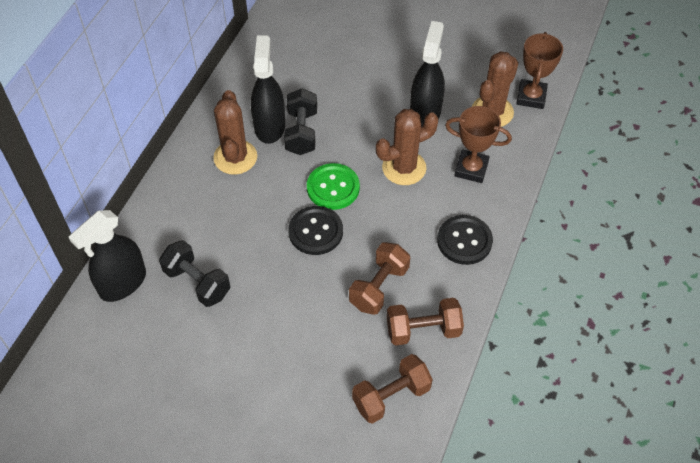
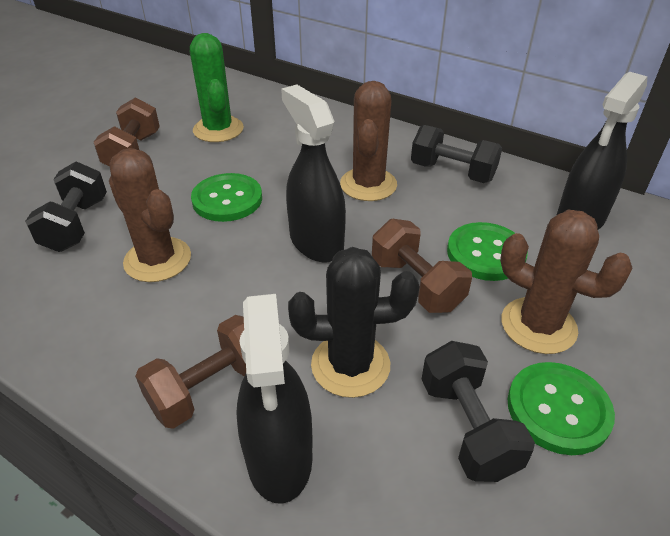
black button: 2 -> 0
black cactus: 0 -> 1
black dumbbell: 2 -> 3
brown trophy: 2 -> 0
green button: 1 -> 3
green cactus: 0 -> 1

